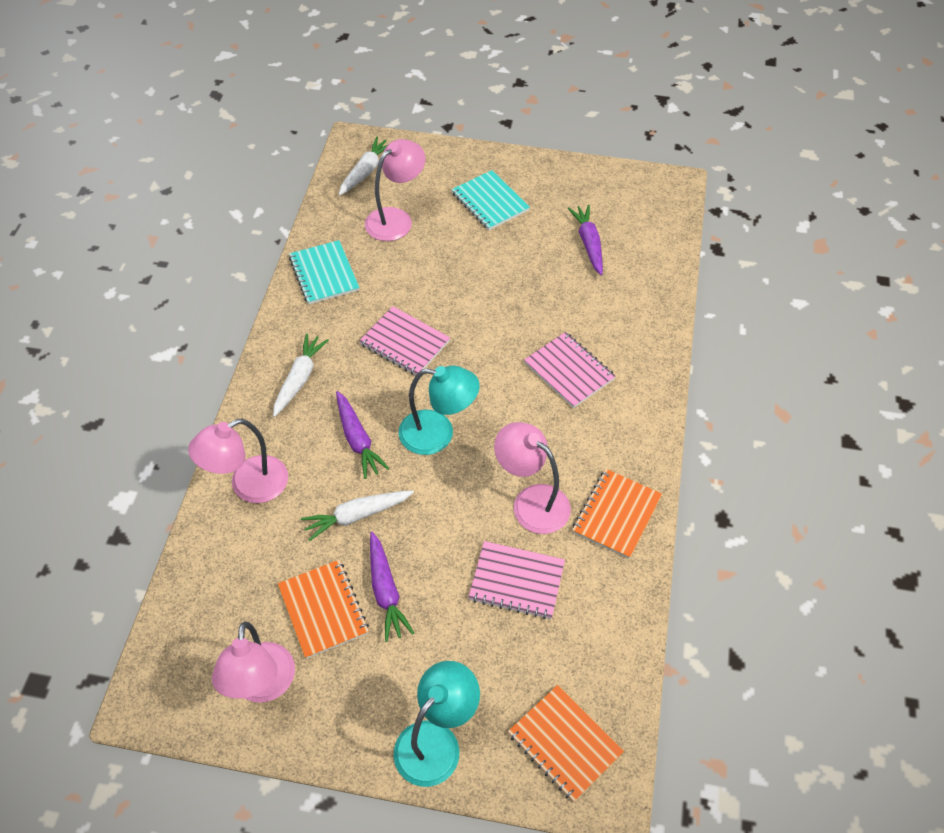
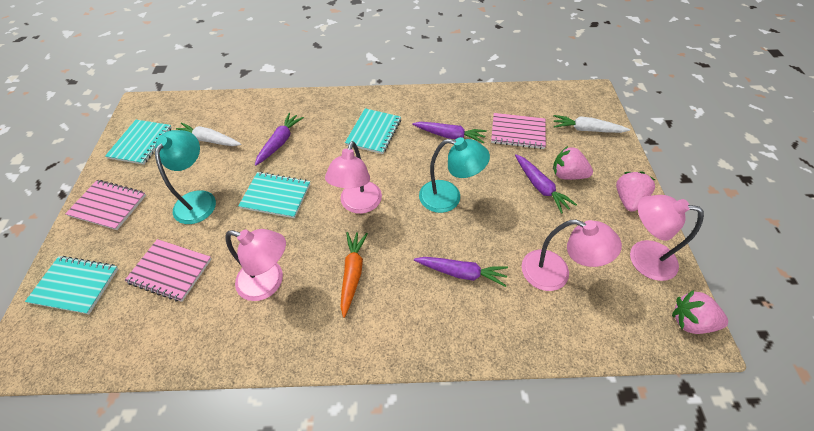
orange carrot: 0 -> 1
orange notebook: 3 -> 0
pink strawberry: 0 -> 3
purple carrot: 3 -> 4
turquoise notebook: 2 -> 4
white carrot: 3 -> 2

